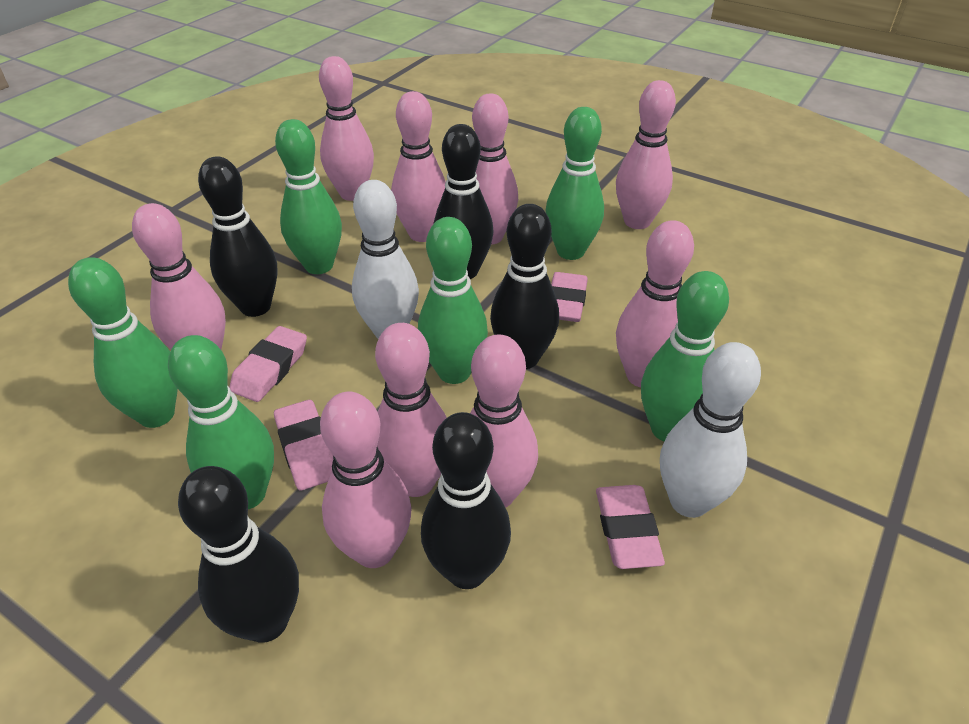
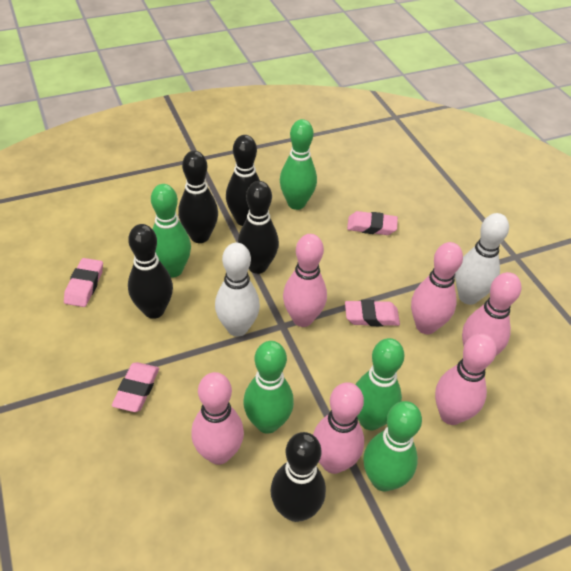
green bowling pin: 6 -> 5
pink bowling pin: 9 -> 6

